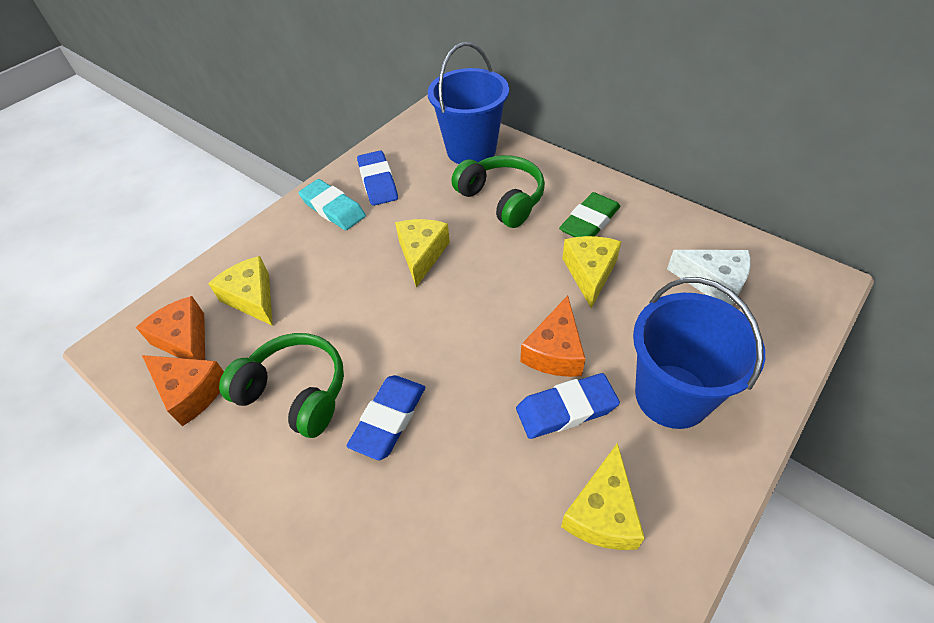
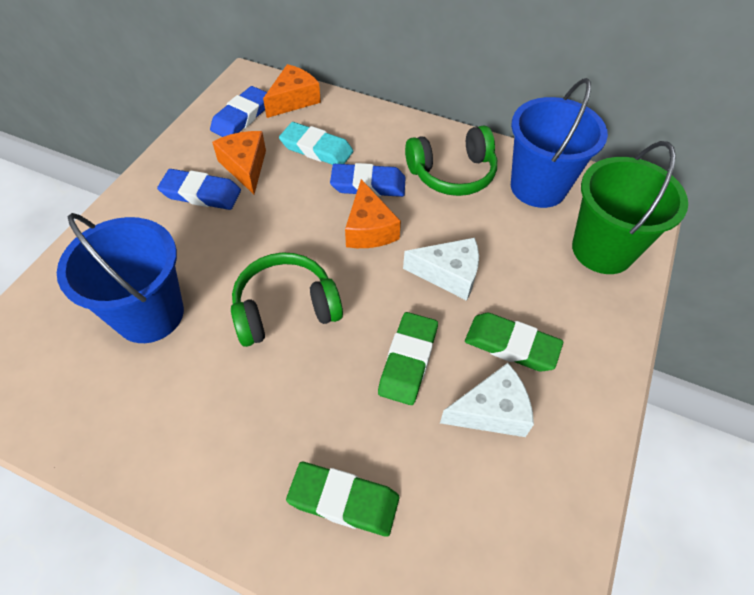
green bucket: 0 -> 1
green eraser: 1 -> 3
white cheese: 1 -> 2
yellow cheese: 4 -> 0

